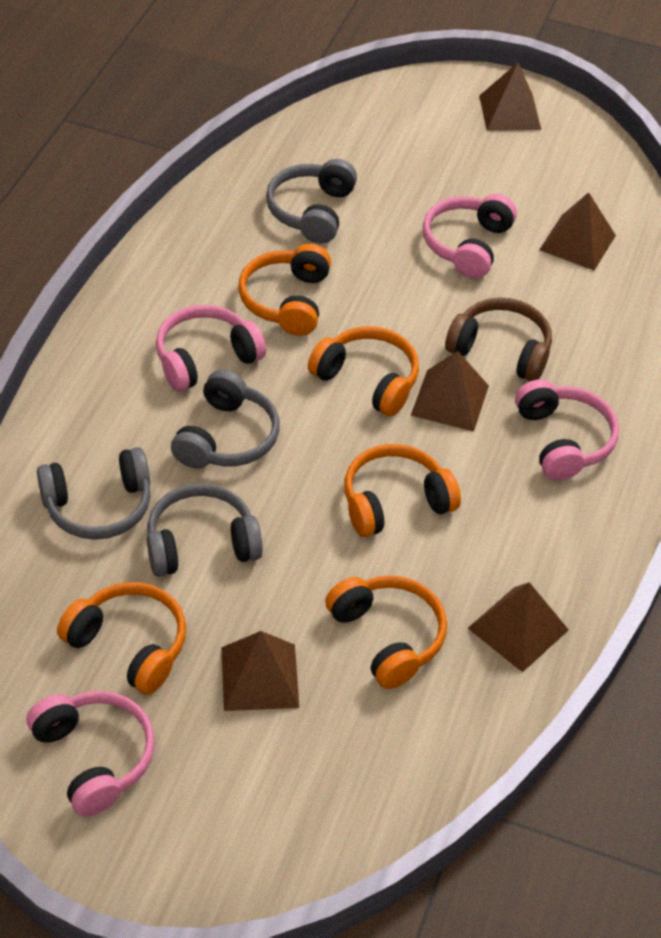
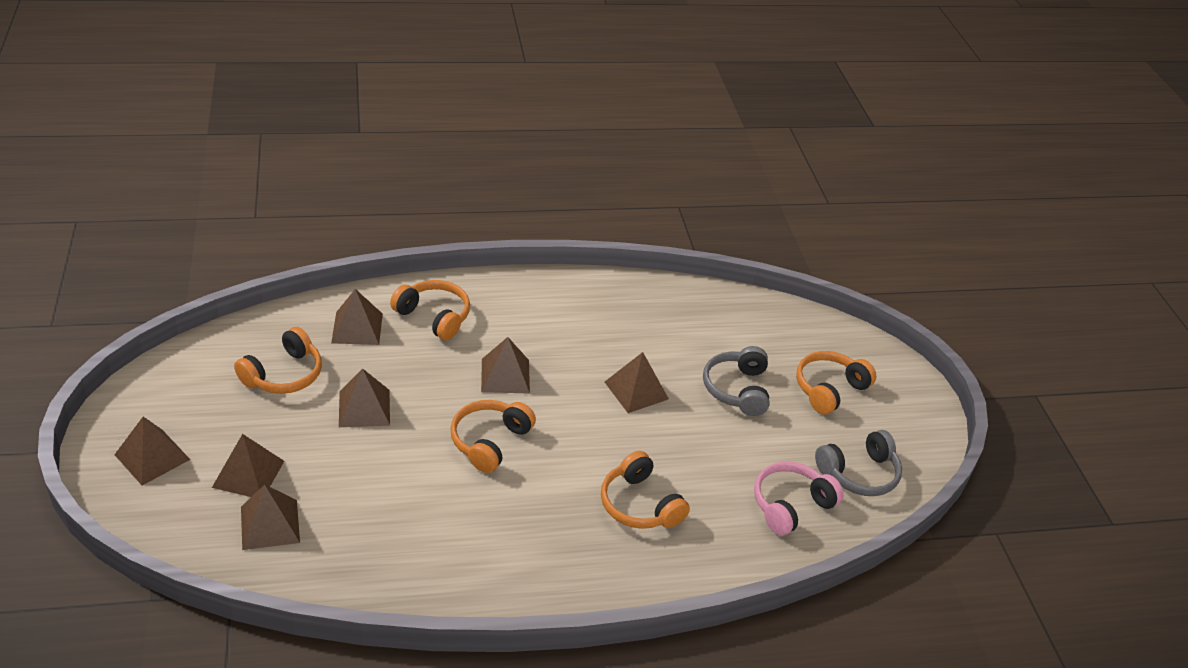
brown headphones: 1 -> 0
brown pyramid: 5 -> 7
grey headphones: 4 -> 2
pink headphones: 4 -> 1

